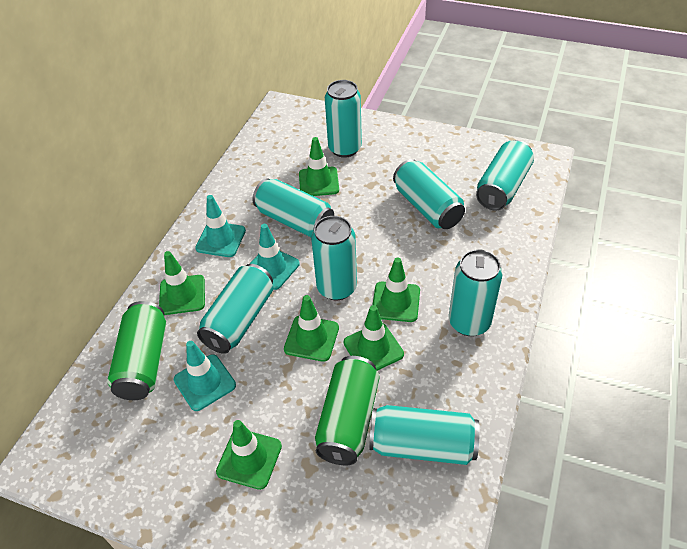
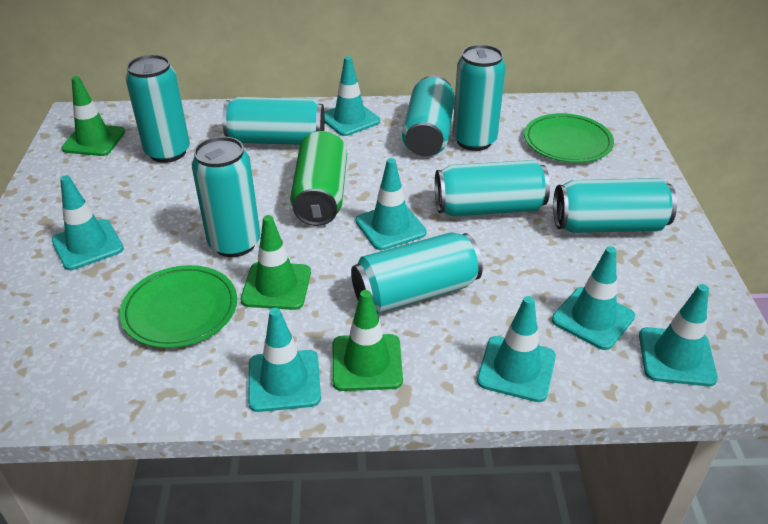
green can: 2 -> 1
green plate: 0 -> 2
green traffic cone: 6 -> 3
turquoise traffic cone: 3 -> 7

